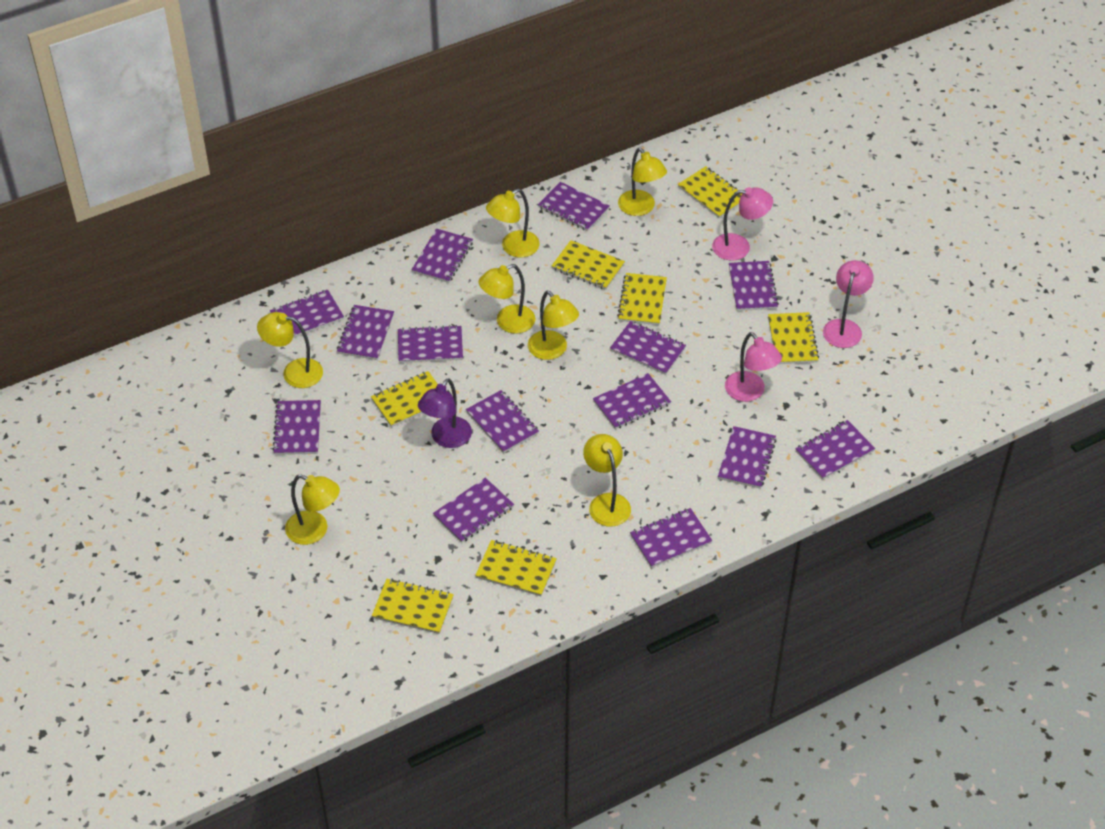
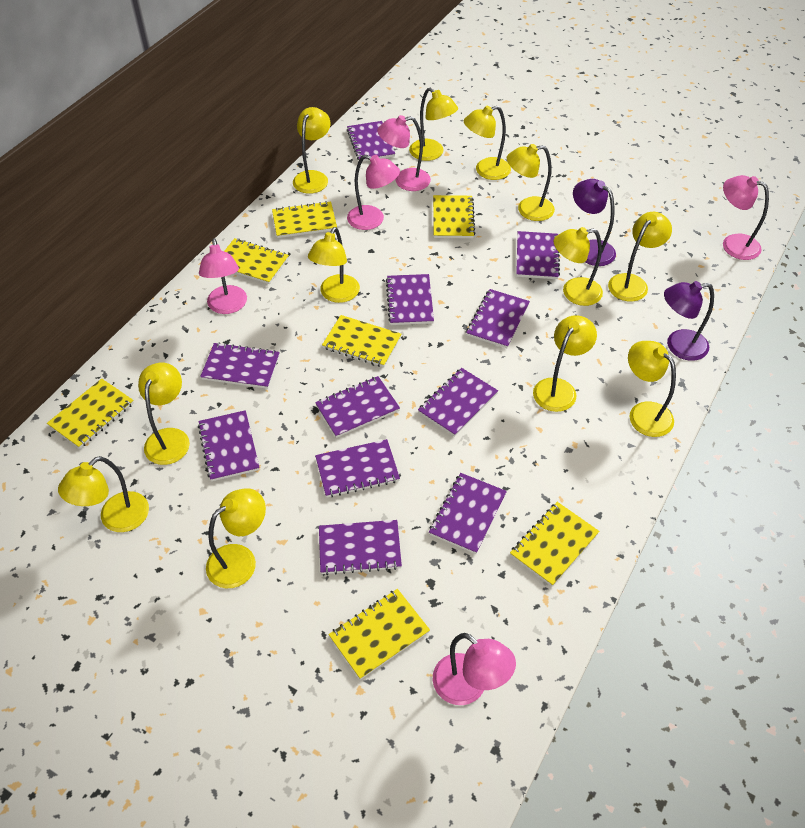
pink lamp: 3 -> 5
purple lamp: 1 -> 2
purple notebook: 14 -> 11
yellow lamp: 7 -> 12

